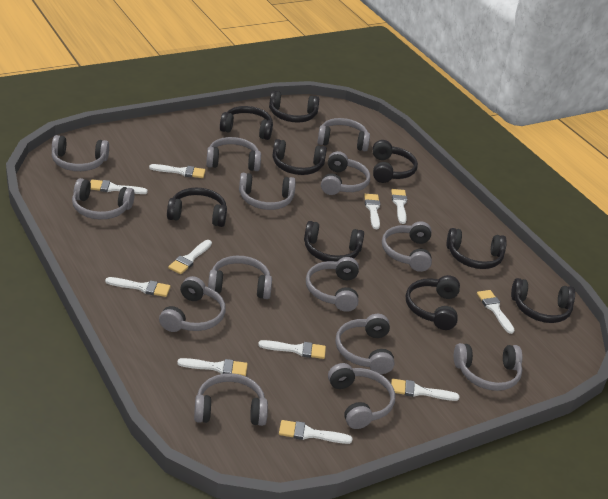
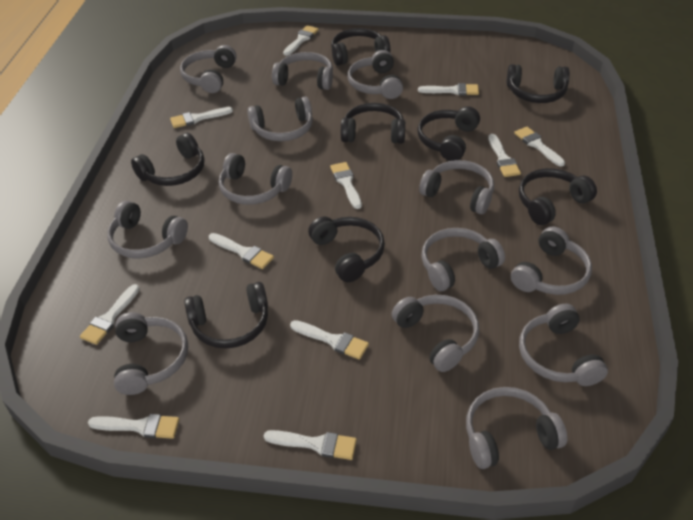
black headphones: 9 -> 8
grey headphones: 14 -> 13

